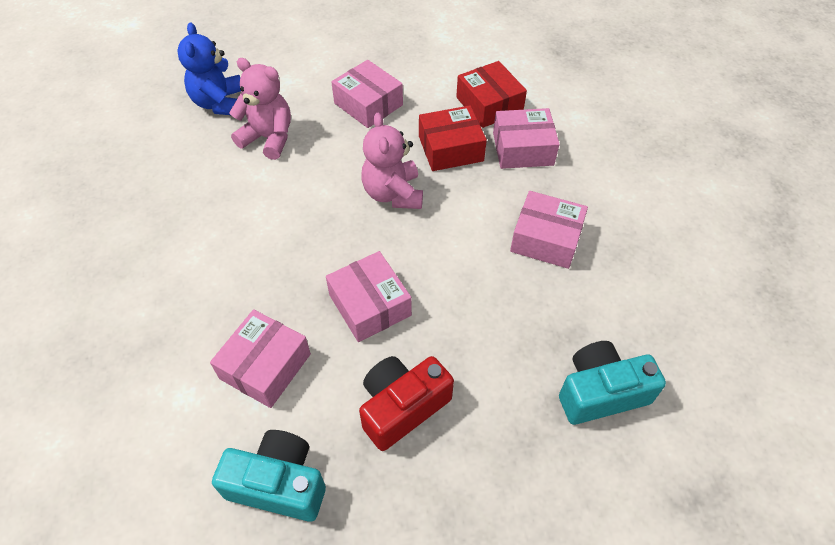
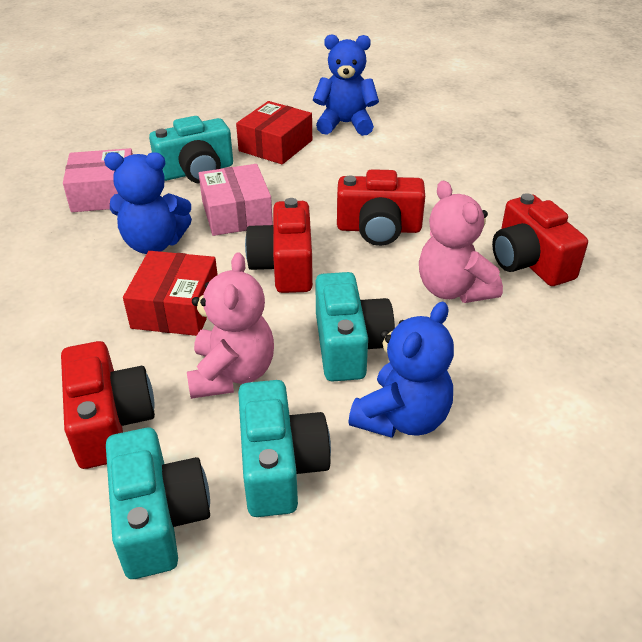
blue teddy bear: 1 -> 3
pink box: 5 -> 2
red camera: 1 -> 4
turquoise camera: 2 -> 4

